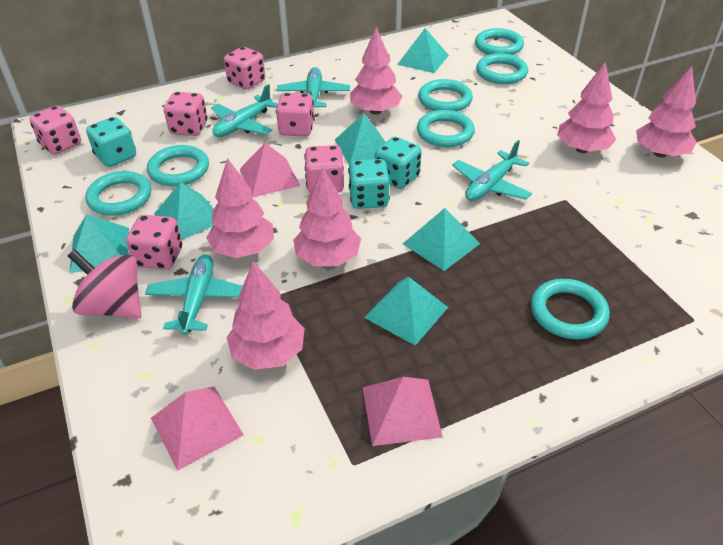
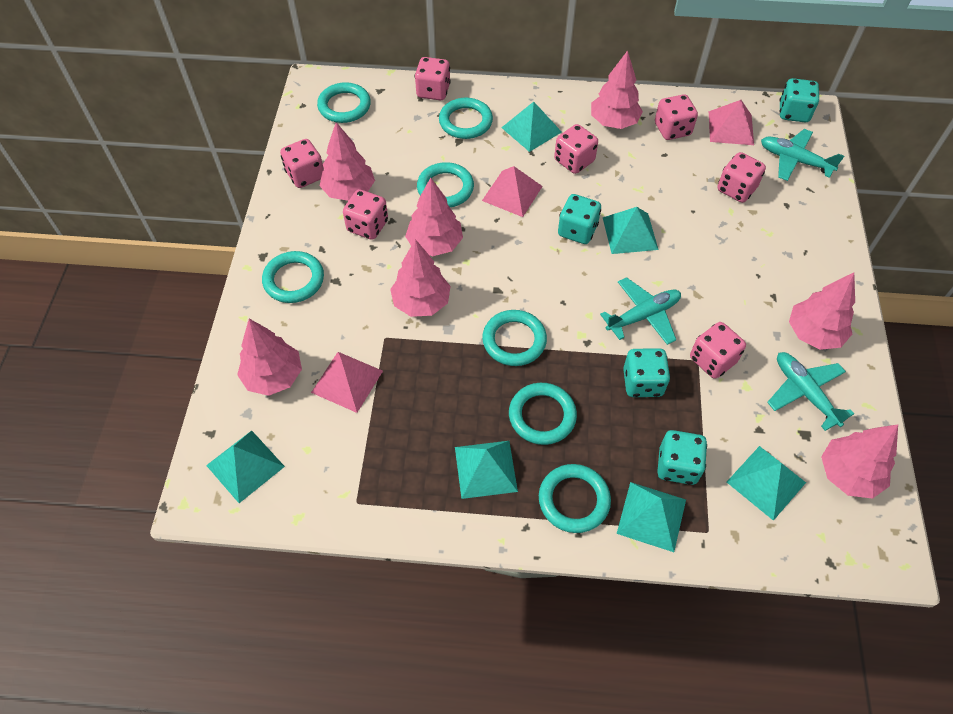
pink dice: 6 -> 7
pink spinning top: 1 -> 0
pink tree: 6 -> 7
turquoise dice: 3 -> 4
turquoise plane: 4 -> 3

